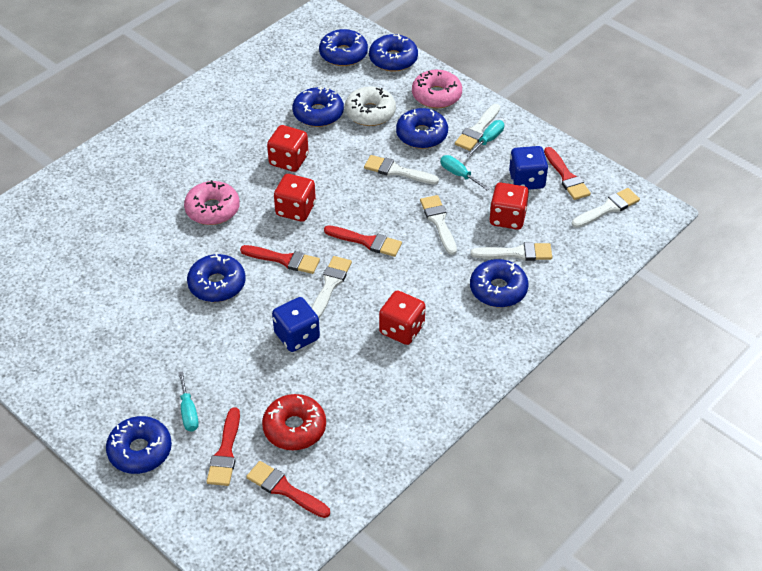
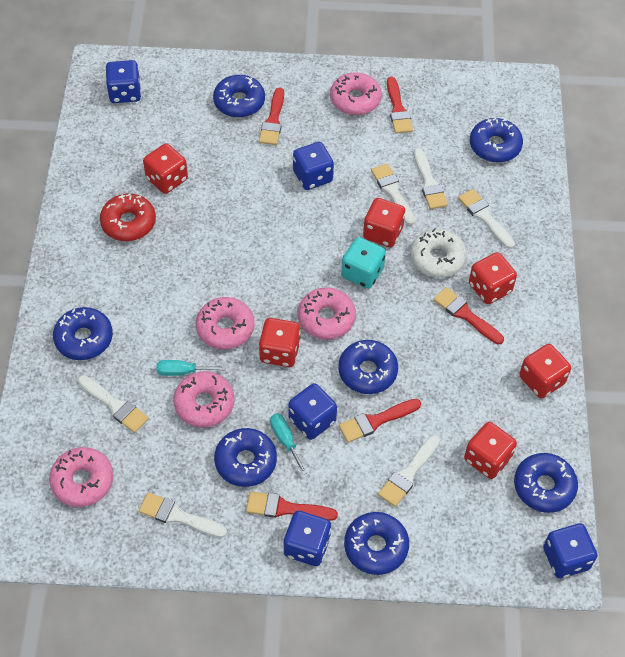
blue dice: 2 -> 5
pink donut: 2 -> 5
red dice: 4 -> 6
turquoise dice: 0 -> 1
turquoise screwdriver: 3 -> 2

